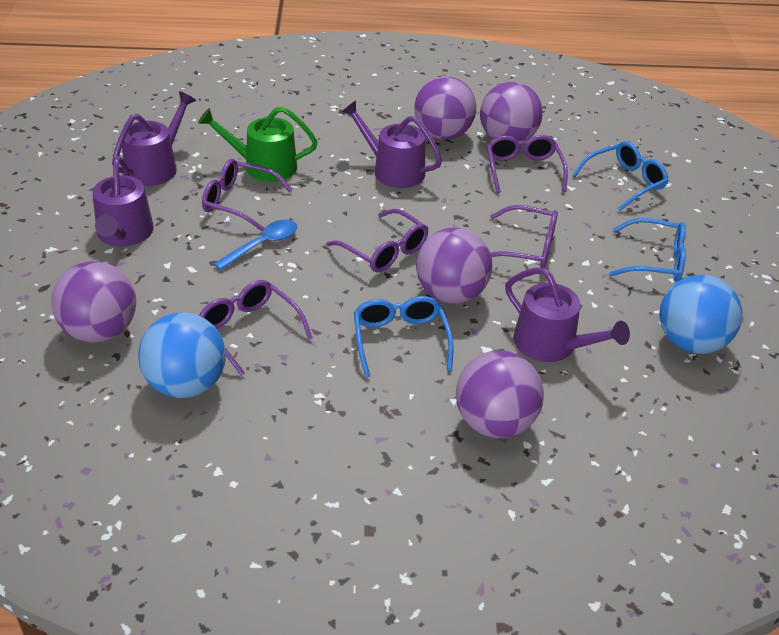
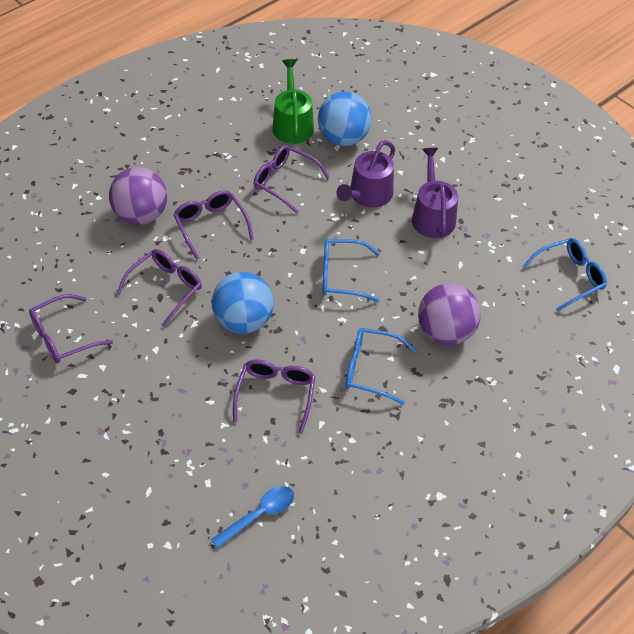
purple ball: 5 -> 2
purple watering can: 4 -> 2

